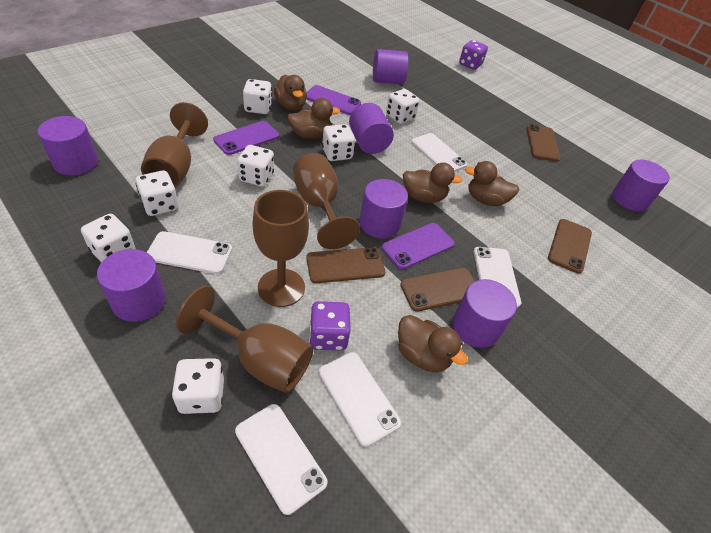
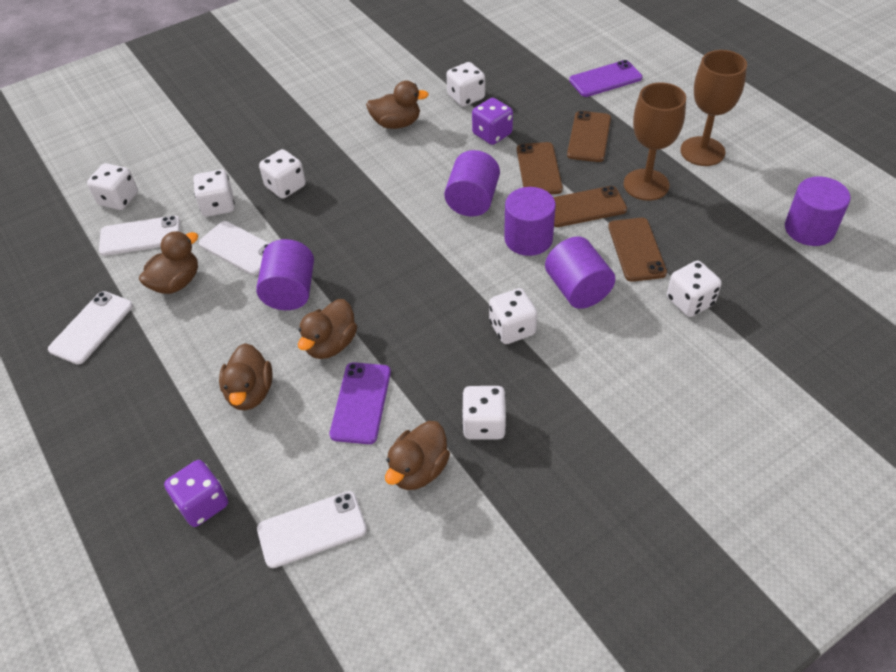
brown goblet: 4 -> 2
purple cylinder: 7 -> 5
purple phone: 3 -> 2
white phone: 5 -> 4

